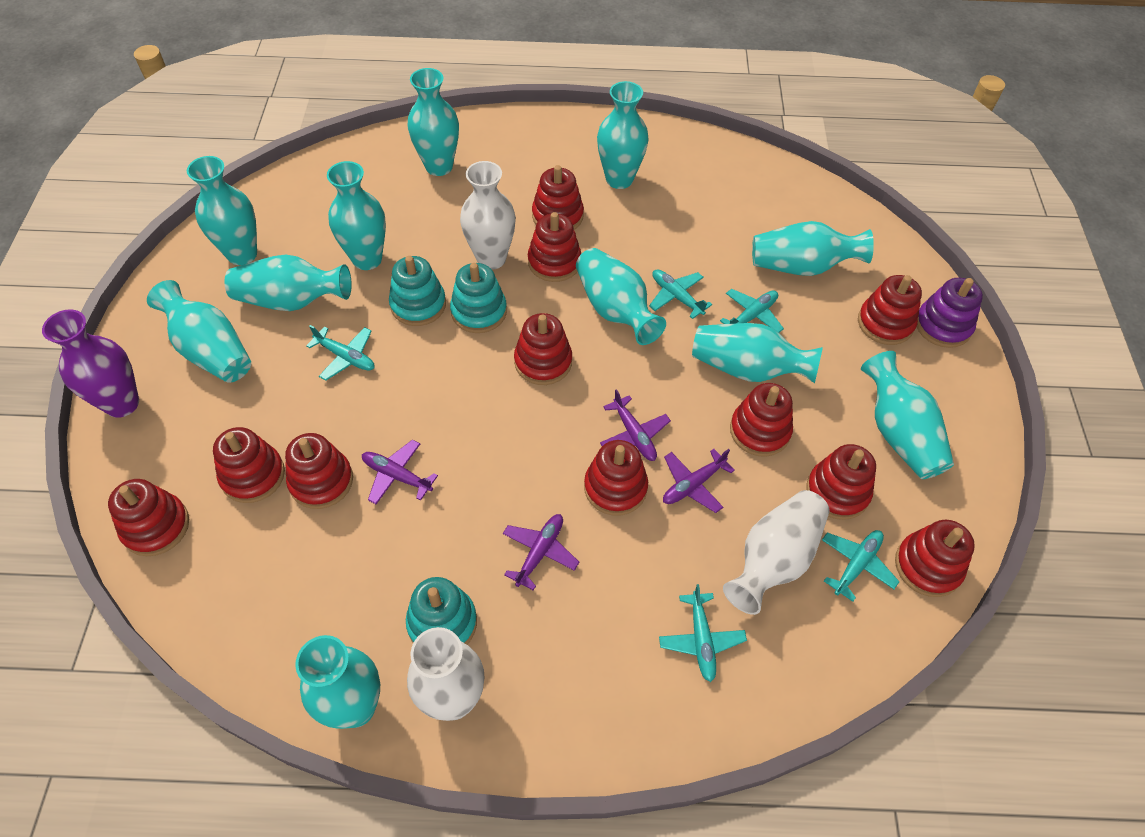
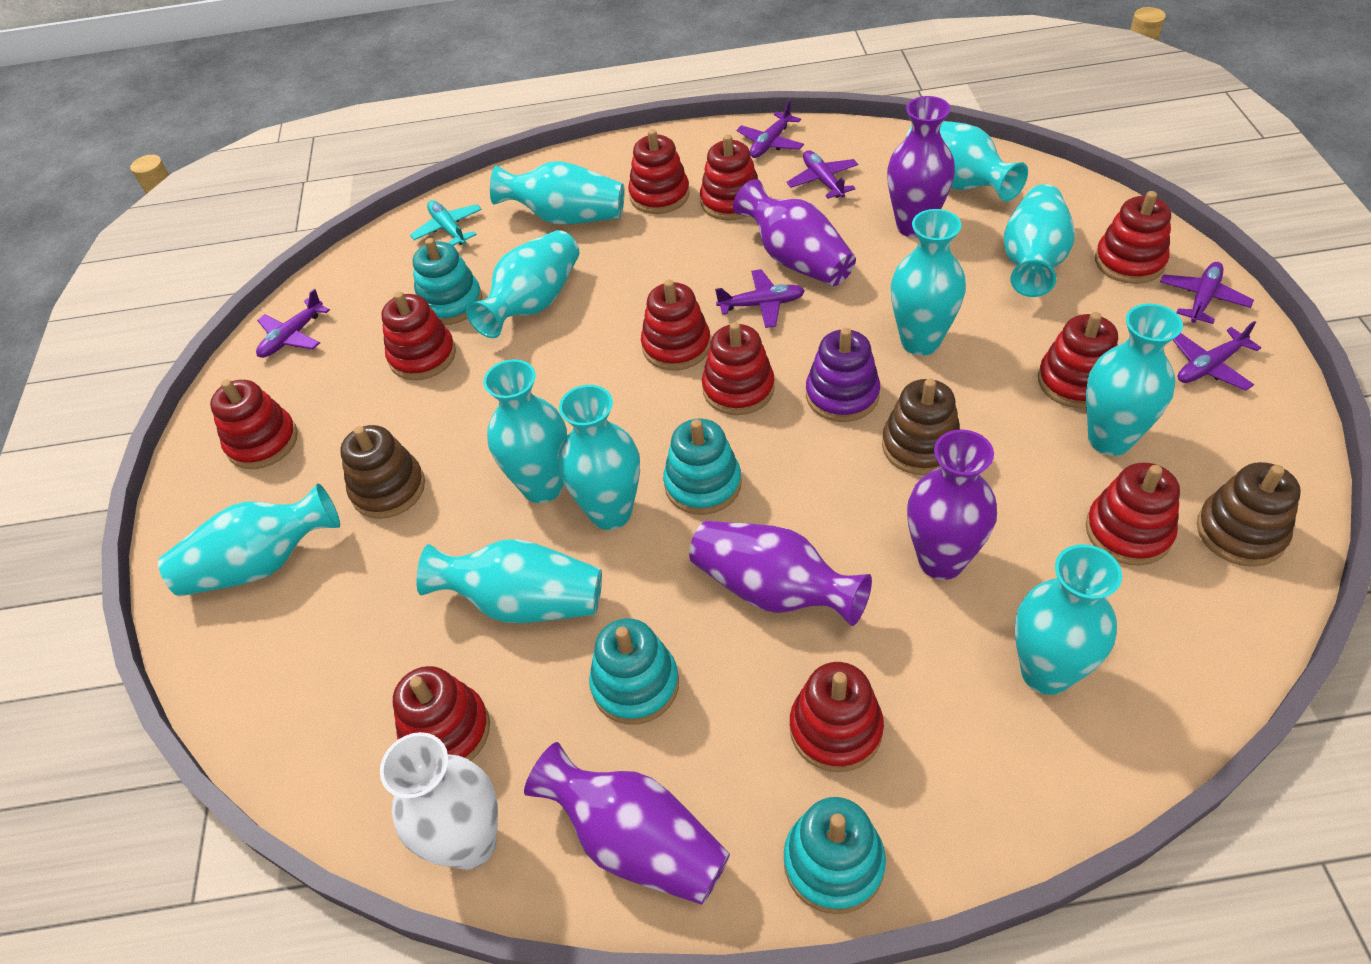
brown stacking toy: 0 -> 3
purple plane: 4 -> 6
purple vase: 1 -> 5
turquoise plane: 5 -> 1
turquoise stacking toy: 3 -> 4
white vase: 3 -> 1

